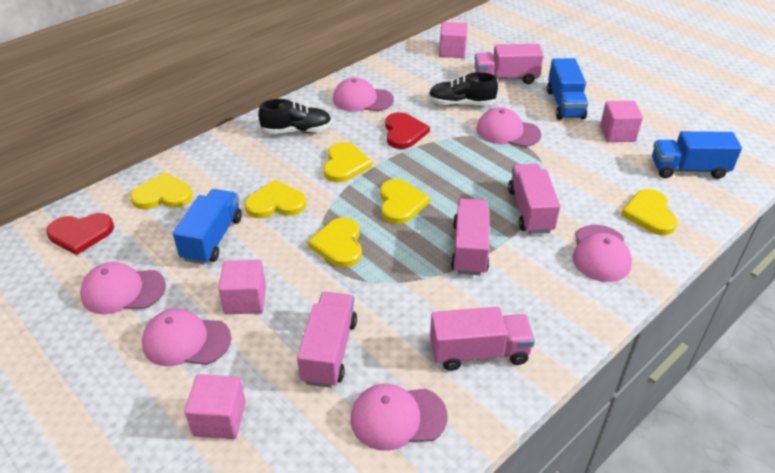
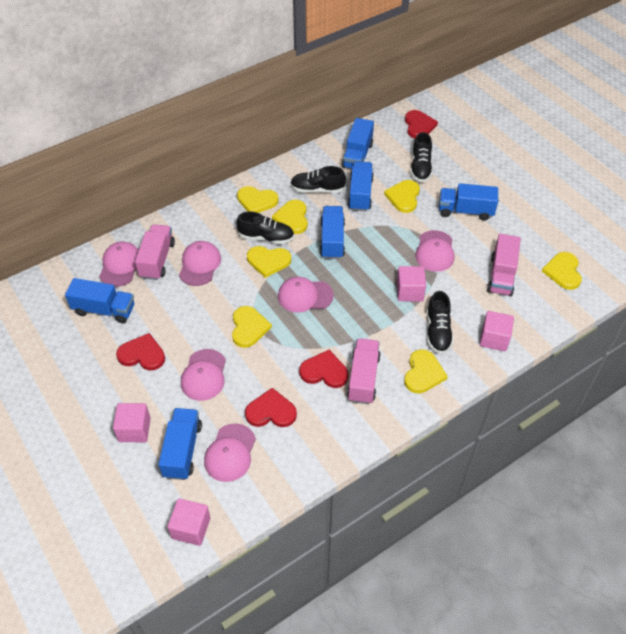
black shoe: 2 -> 4
blue truck: 3 -> 6
pink truck: 5 -> 3
red heart: 2 -> 4
yellow heart: 6 -> 7

